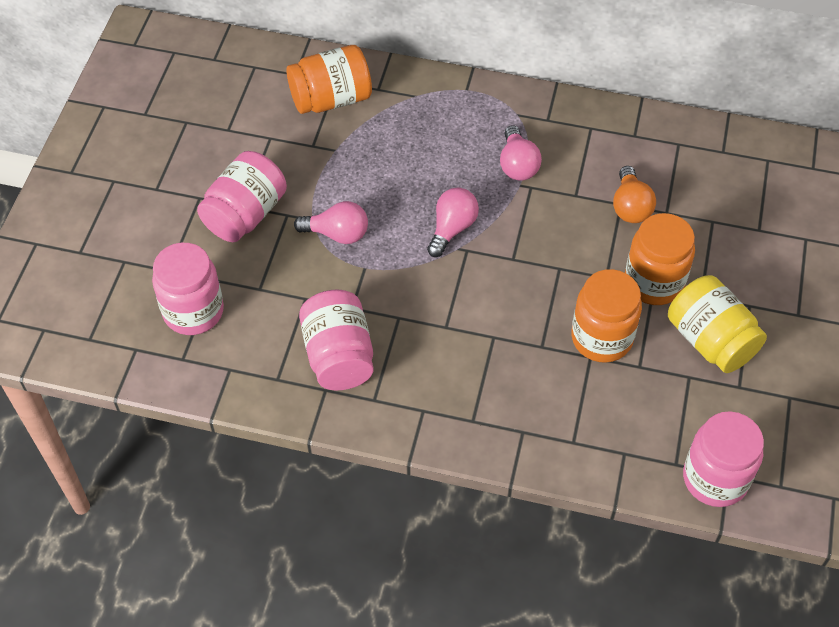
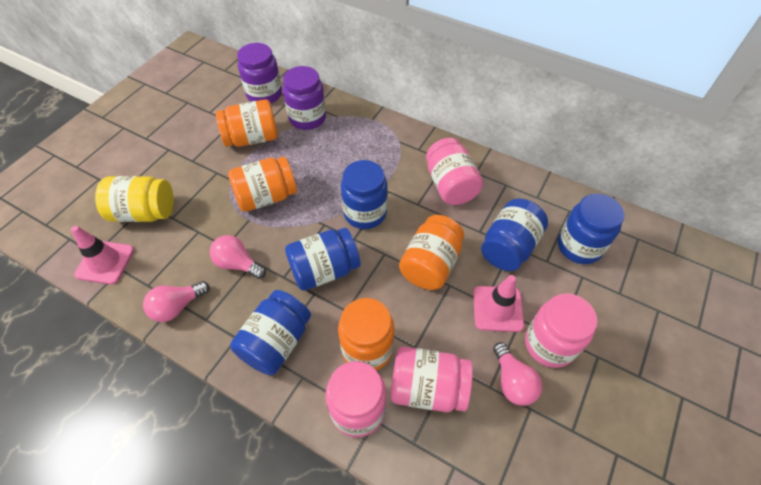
blue jar: 0 -> 5
orange jar: 3 -> 4
orange light bulb: 1 -> 0
pink traffic cone: 0 -> 2
purple jar: 0 -> 2

